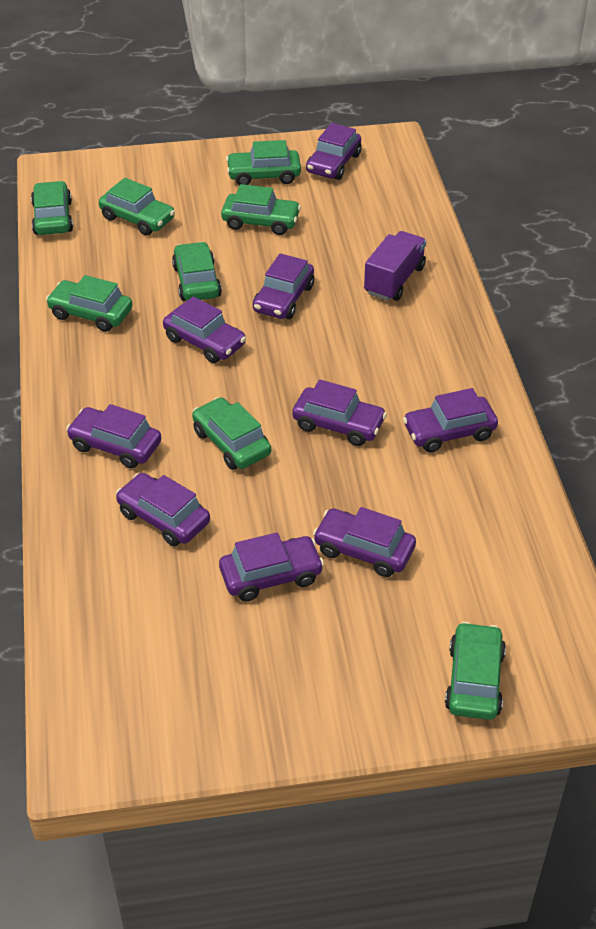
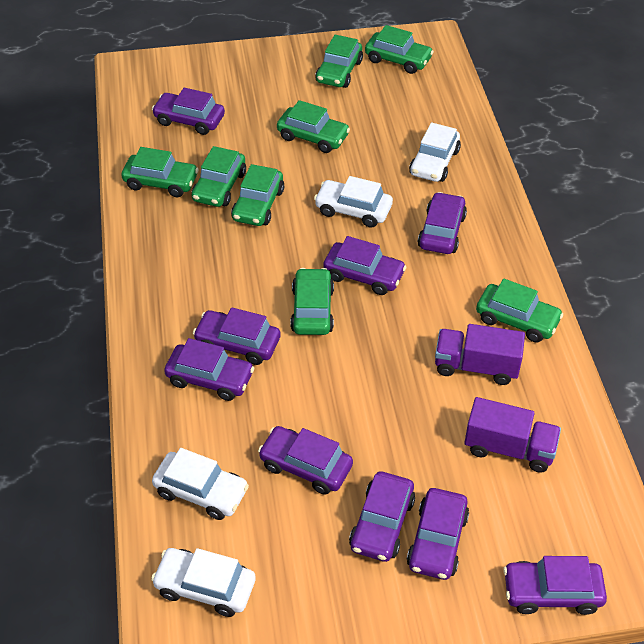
purple truck: 1 -> 2
white car: 0 -> 4

